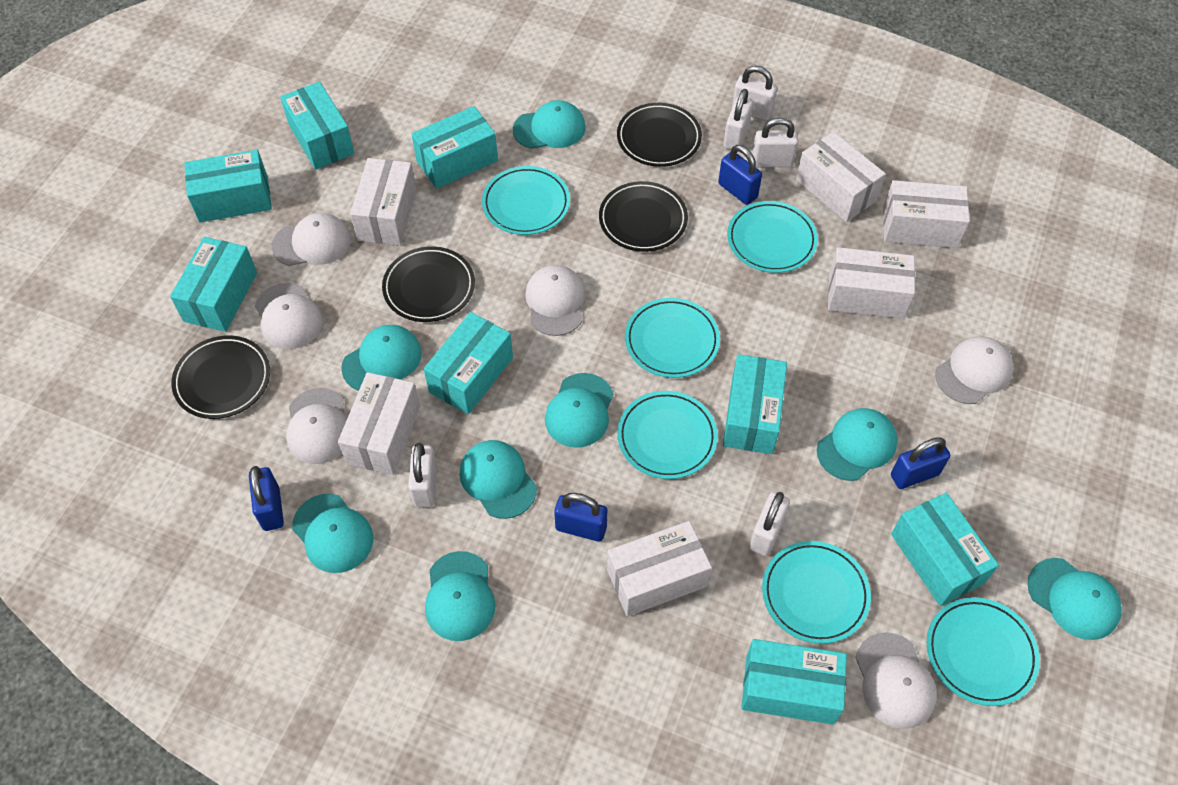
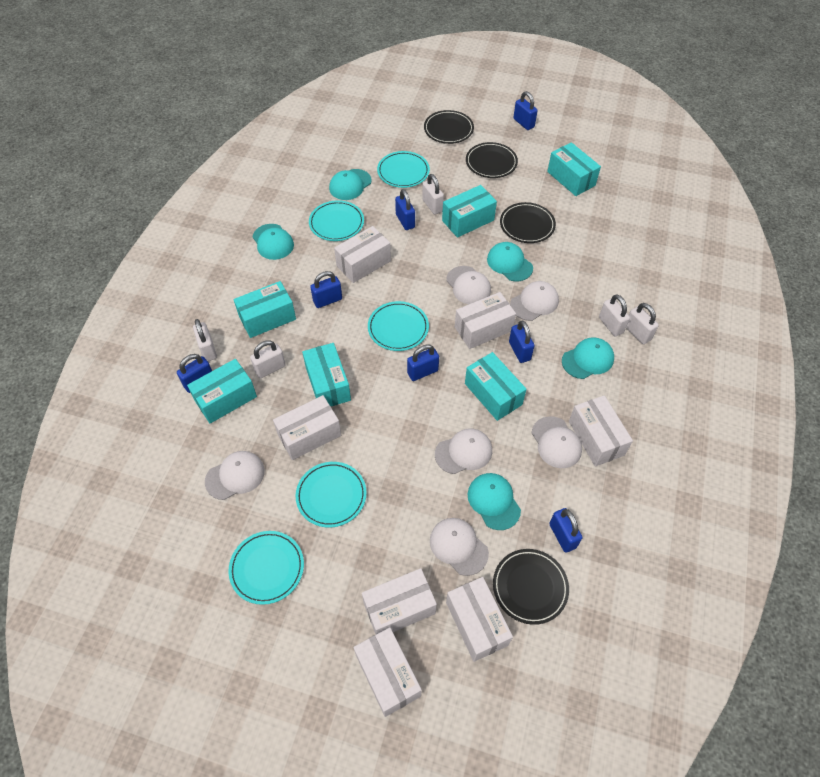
blue padlock: 4 -> 7
turquoise box: 8 -> 6
turquoise cap: 8 -> 5
turquoise plate: 6 -> 5
white box: 6 -> 7

